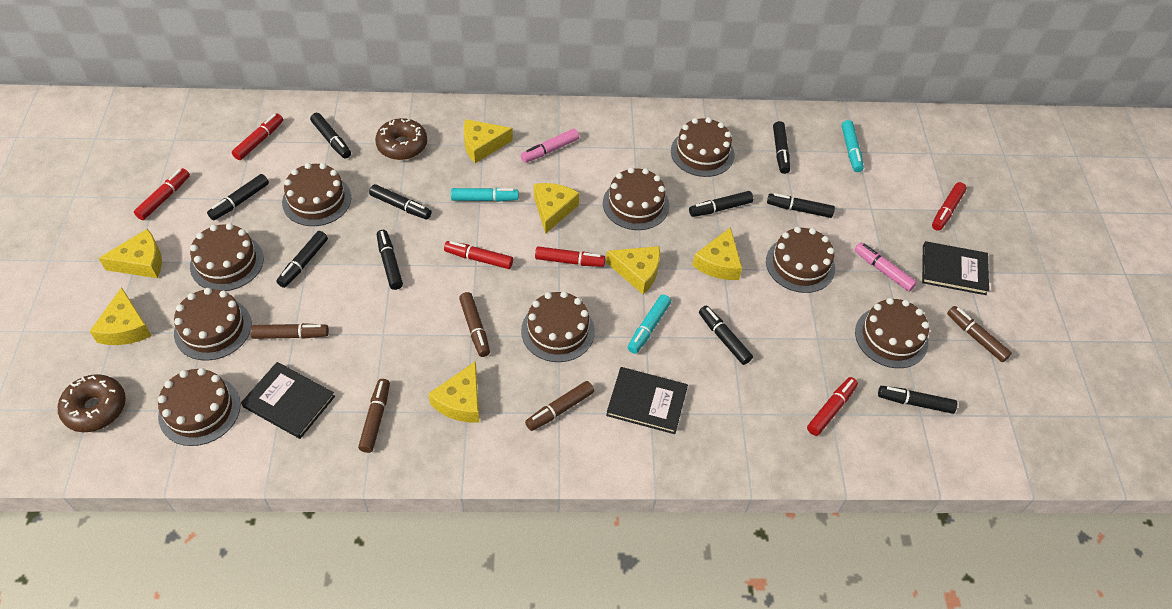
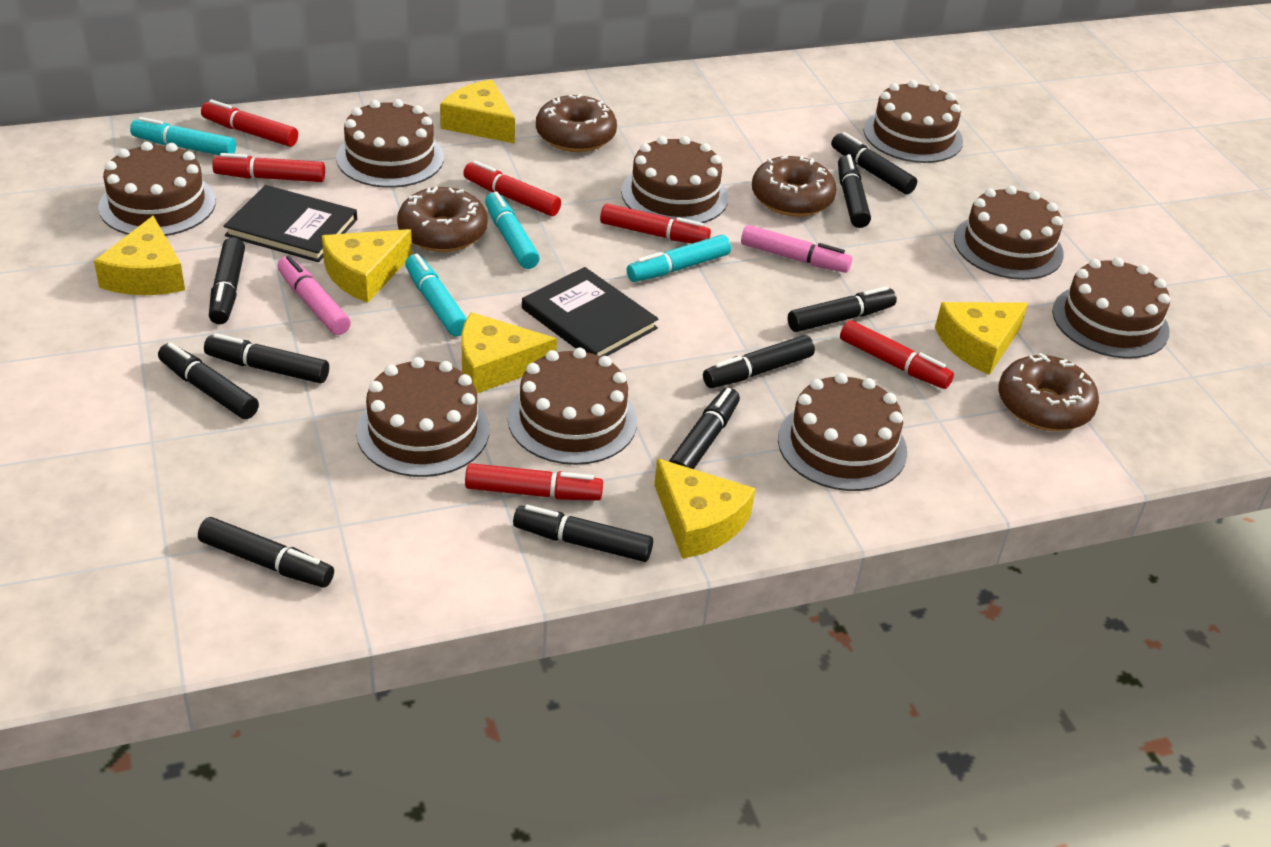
black book: 3 -> 2
brown donut: 2 -> 4
brown marker: 5 -> 0
turquoise marker: 3 -> 4
yellow cheese: 7 -> 6

